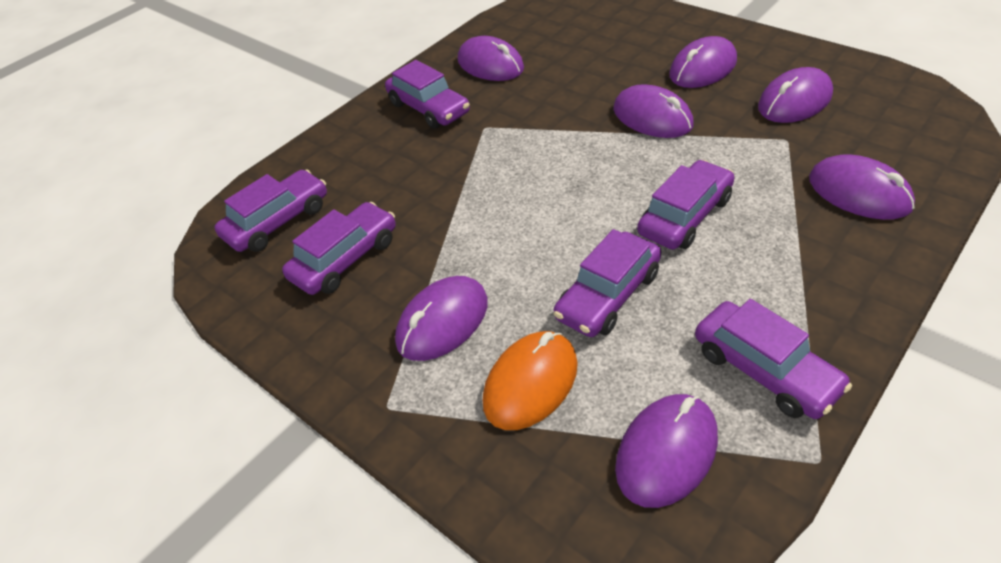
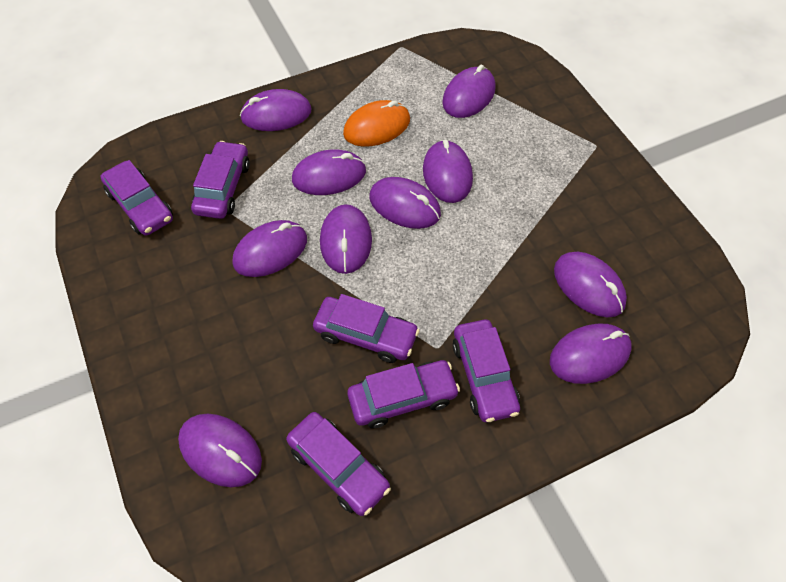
purple mouse: 7 -> 10

